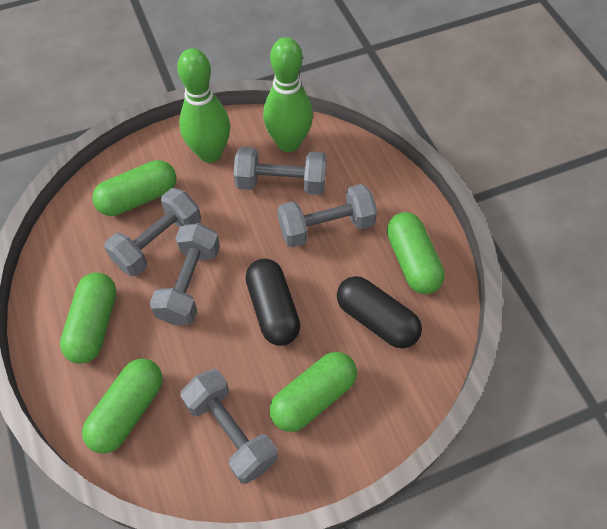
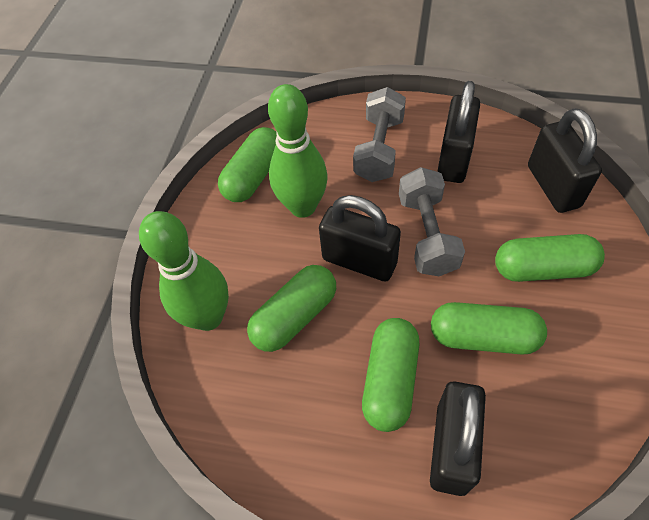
black capsule: 2 -> 0
black padlock: 0 -> 4
grey dumbbell: 5 -> 2

